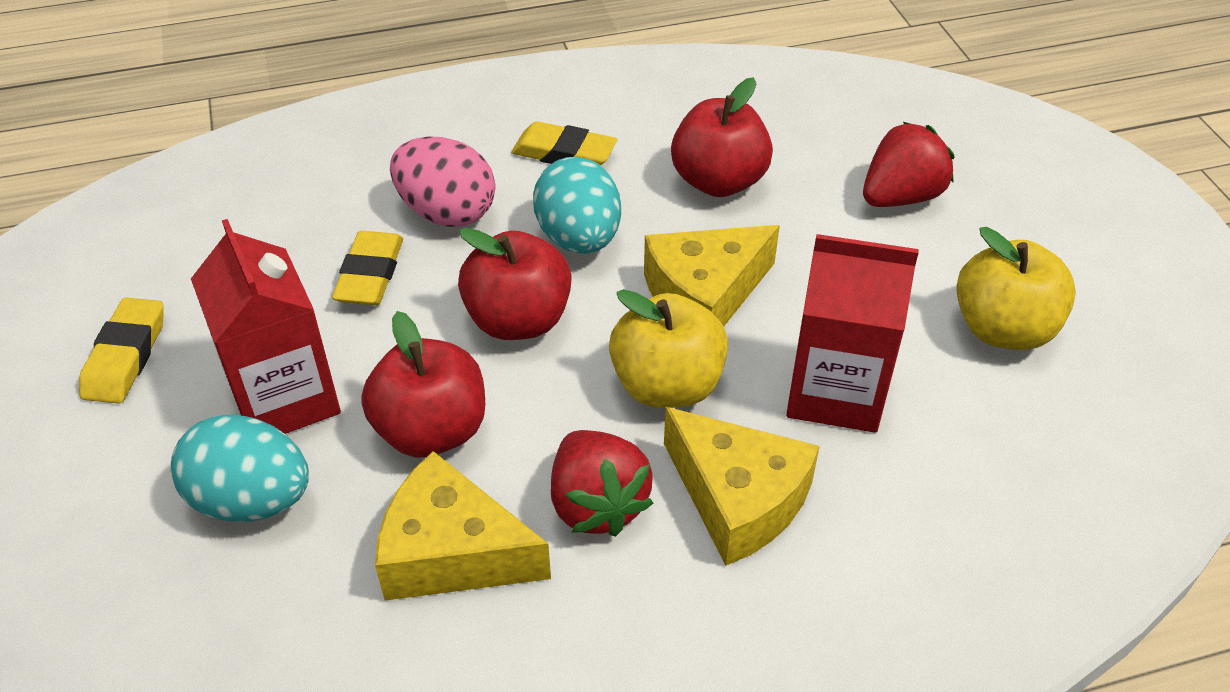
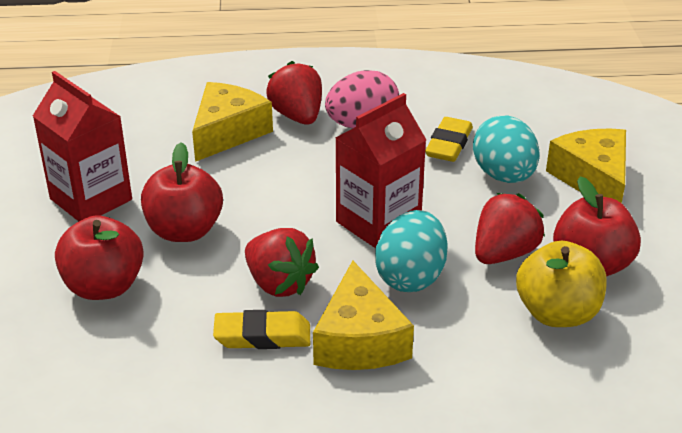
red strawberry: 2 -> 3
yellow apple: 2 -> 1
yellow eraser: 3 -> 2

